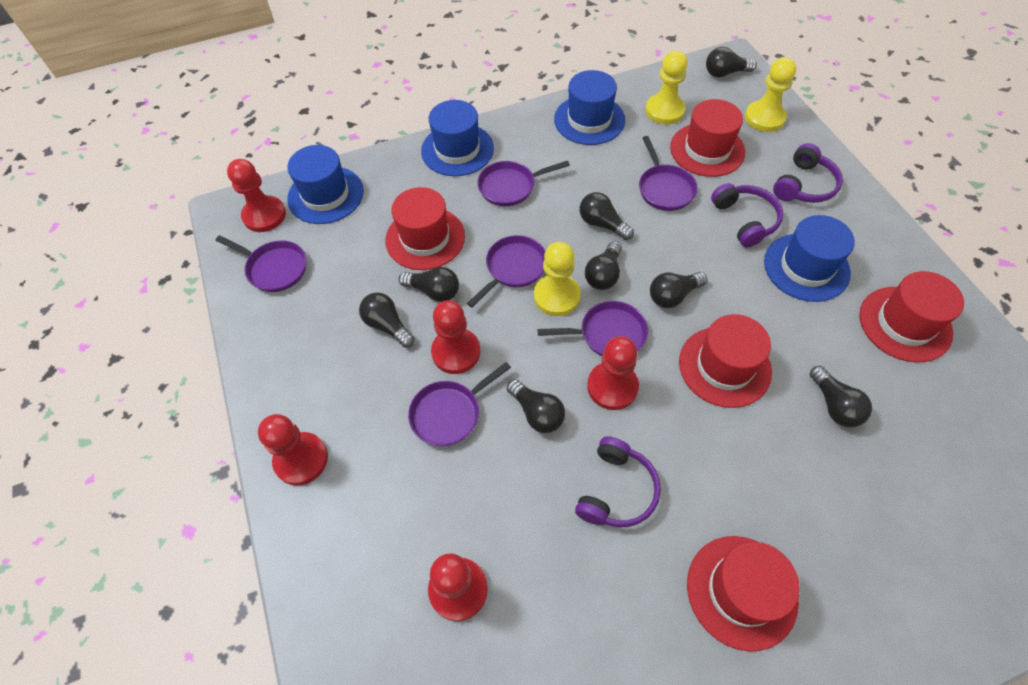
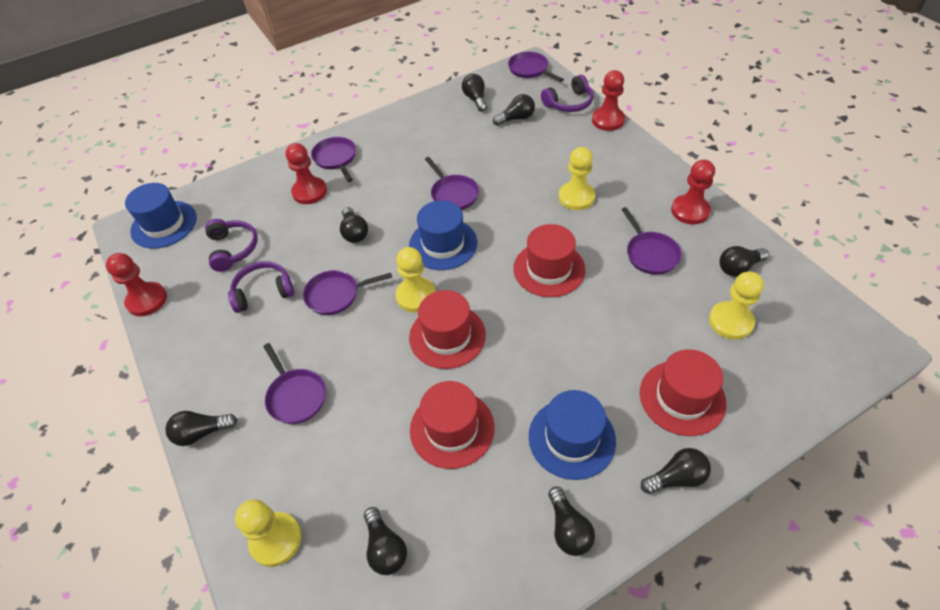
blue hat: 4 -> 3
red hat: 5 -> 4
red pawn: 5 -> 4
yellow pawn: 3 -> 4

